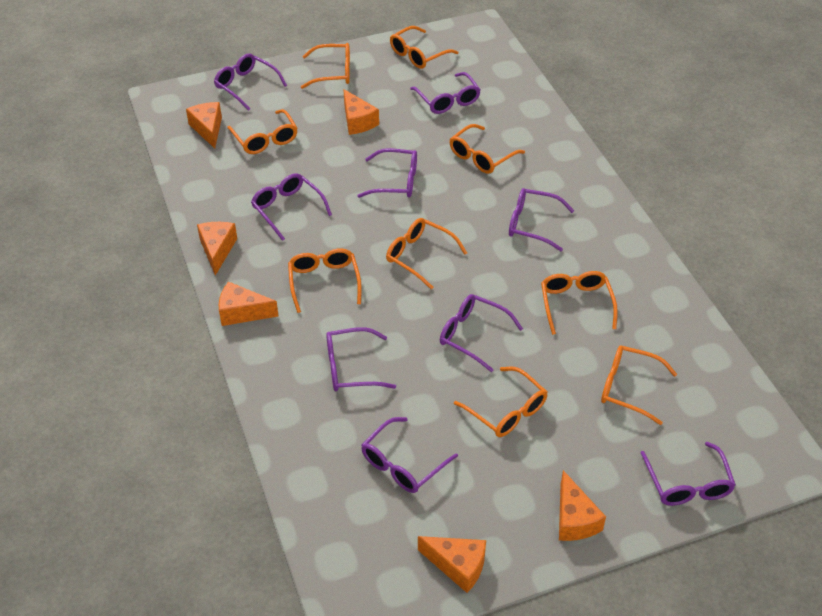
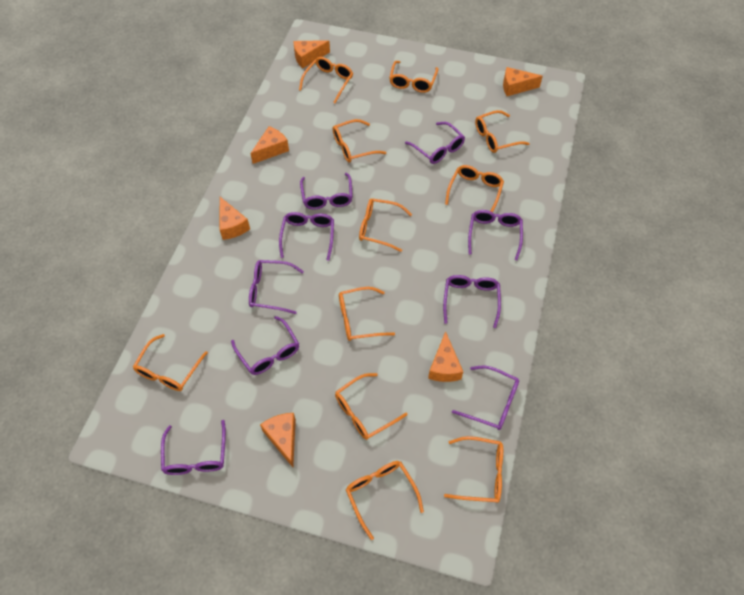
orange glasses: 9 -> 11

